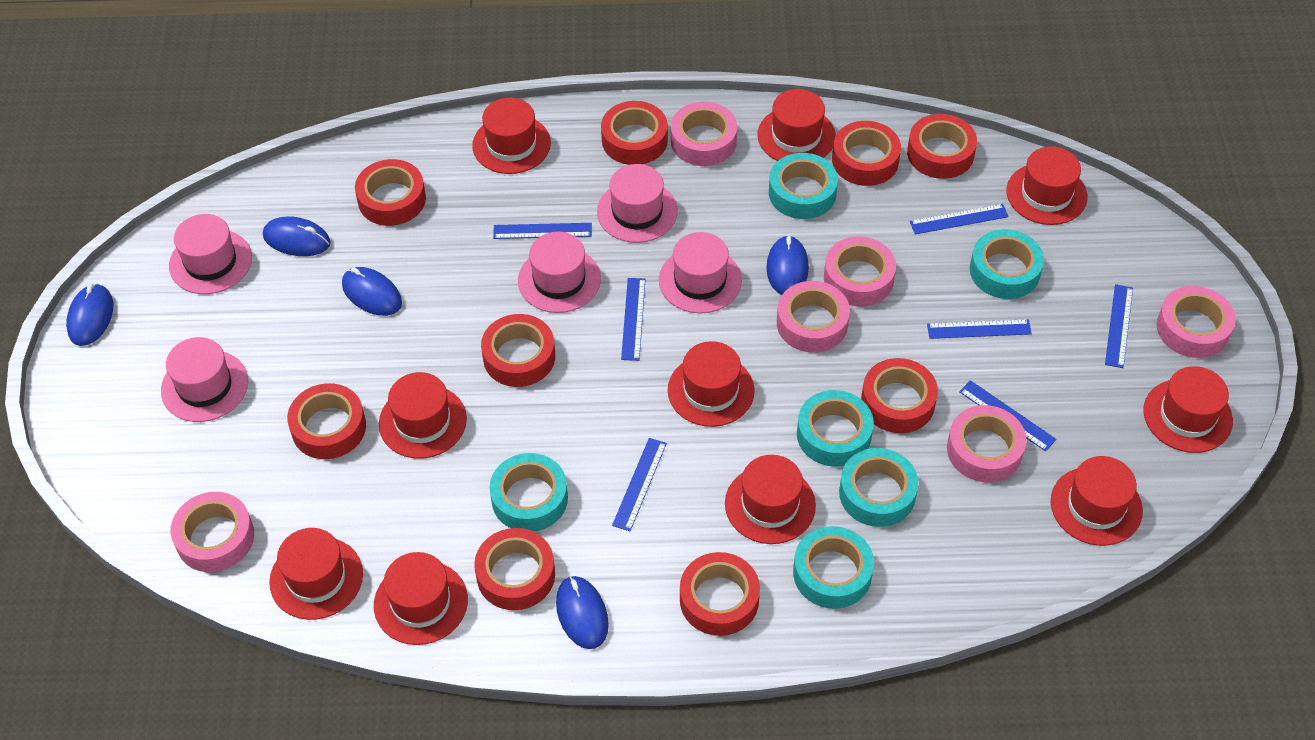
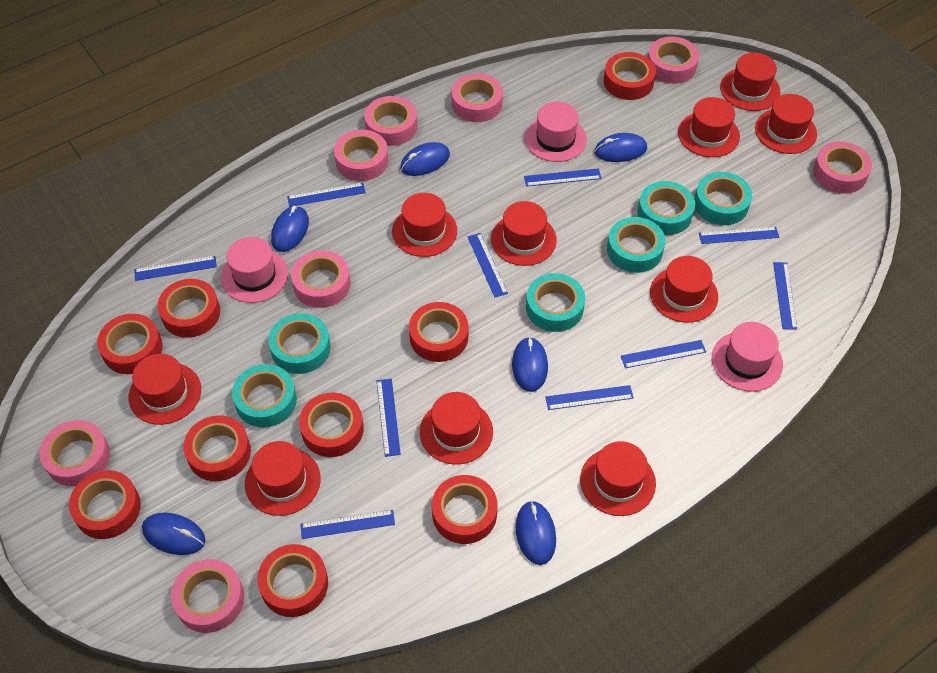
blue mouse: 5 -> 6
blue ruler: 7 -> 10
pink hat: 5 -> 3
pink tape: 6 -> 8

